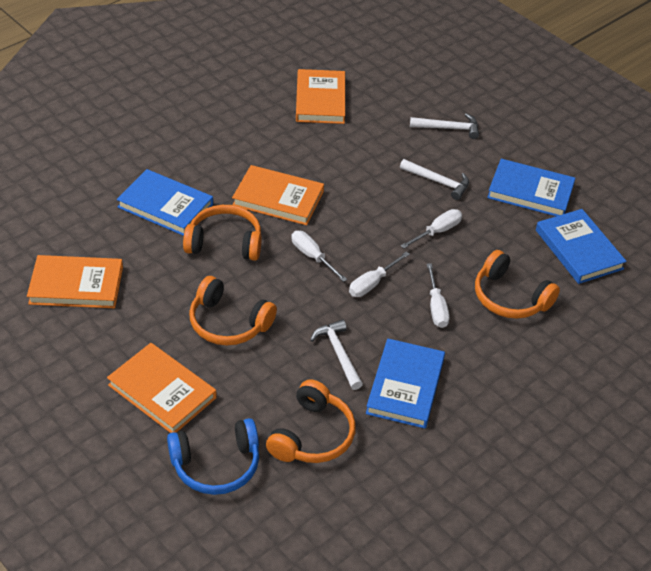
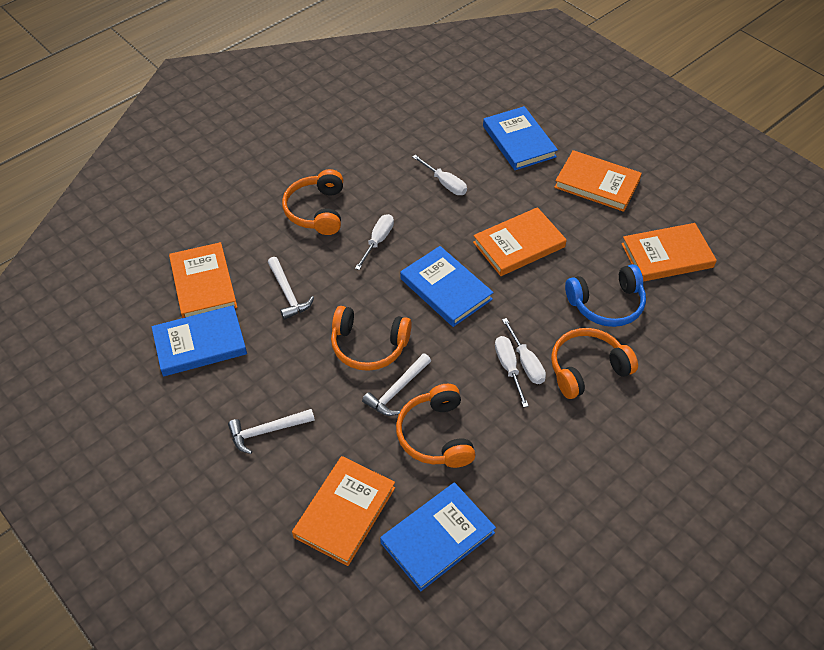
orange book: 4 -> 5

